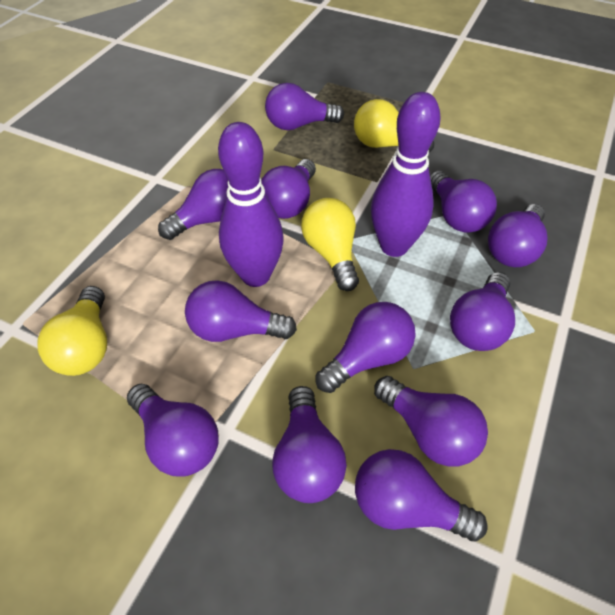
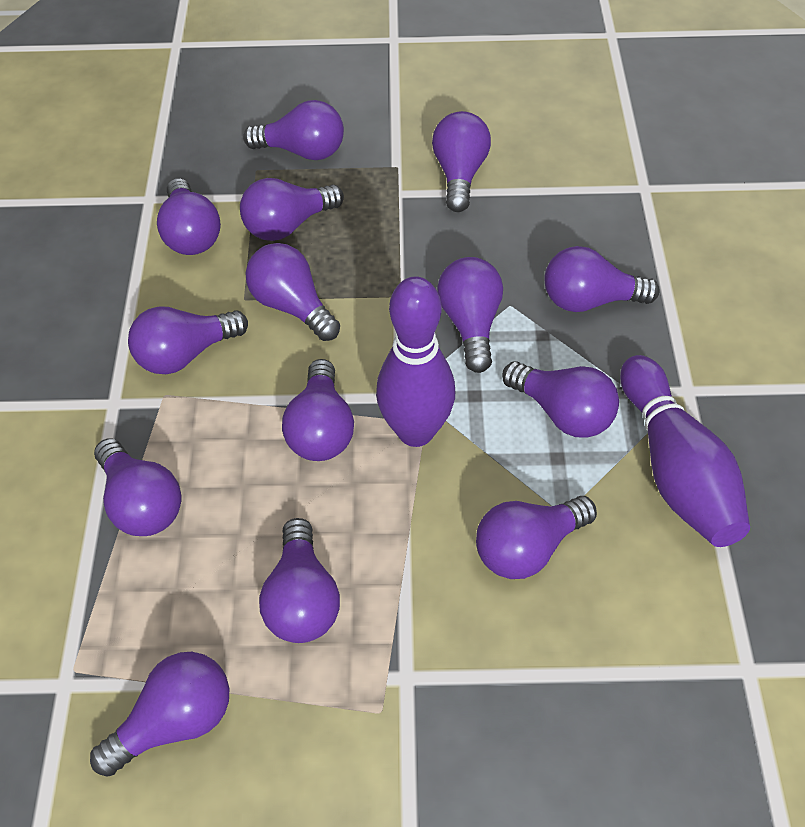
purple light bulb: 12 -> 14
yellow light bulb: 3 -> 0

